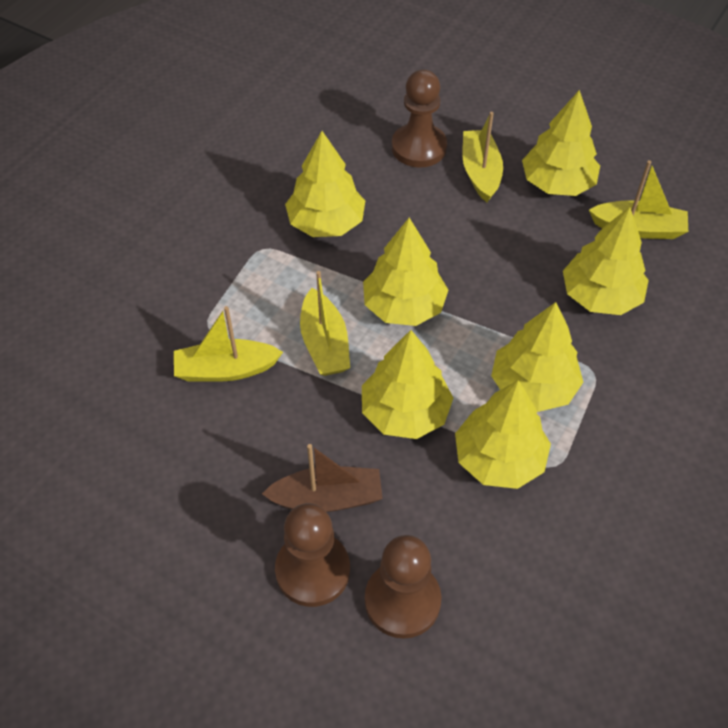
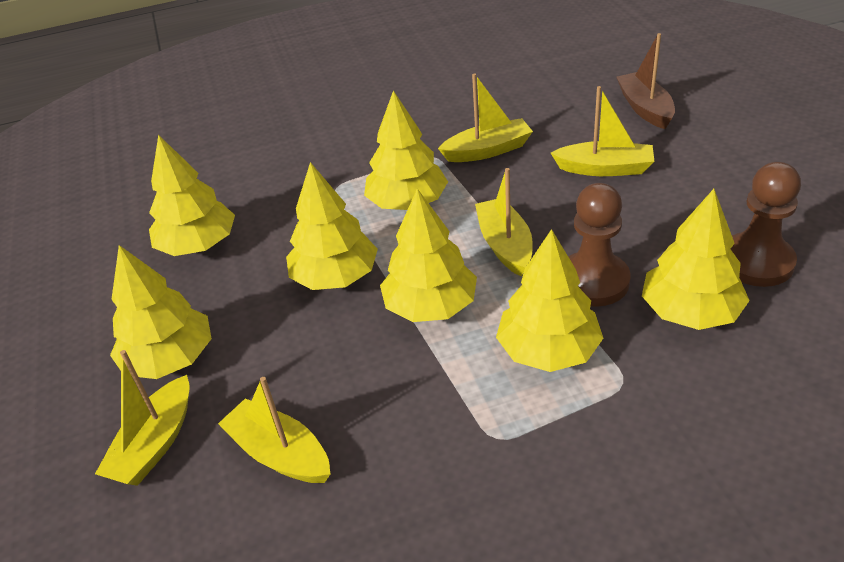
brown pawn: 3 -> 2
yellow boat: 4 -> 5

